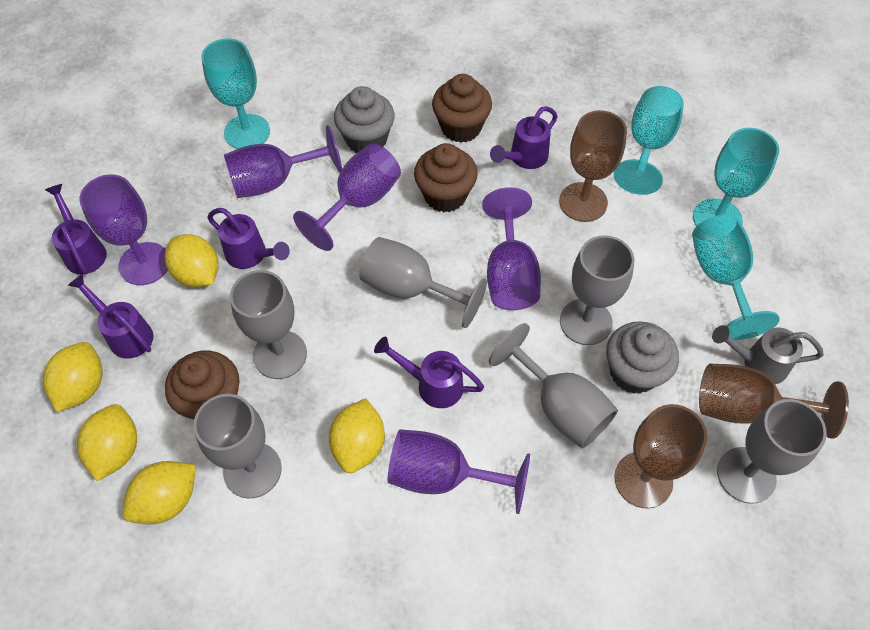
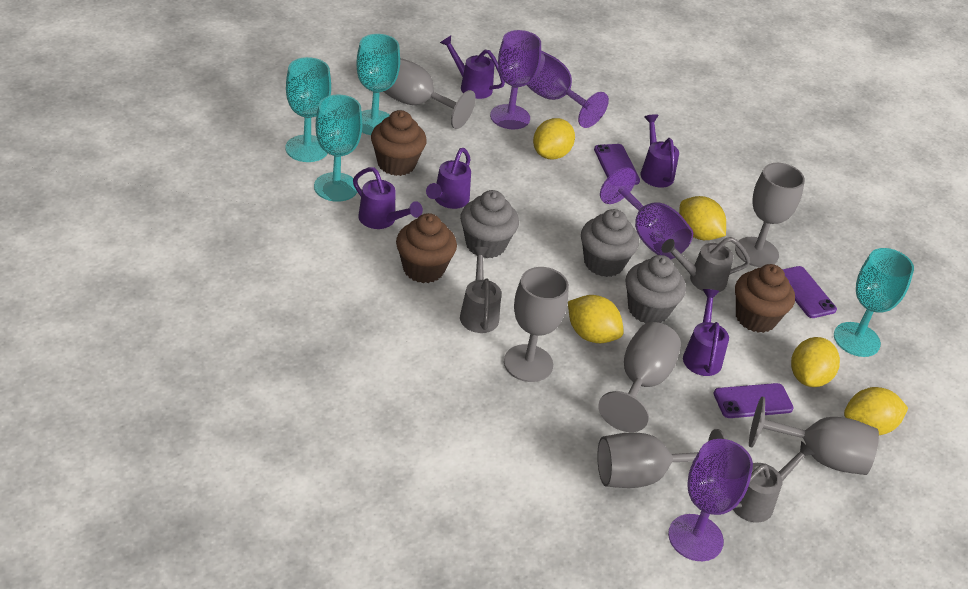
brown goblet: 3 -> 0
grey cupcake: 2 -> 3
grey watering can: 1 -> 3
purple goblet: 5 -> 4
purple phone: 0 -> 3

